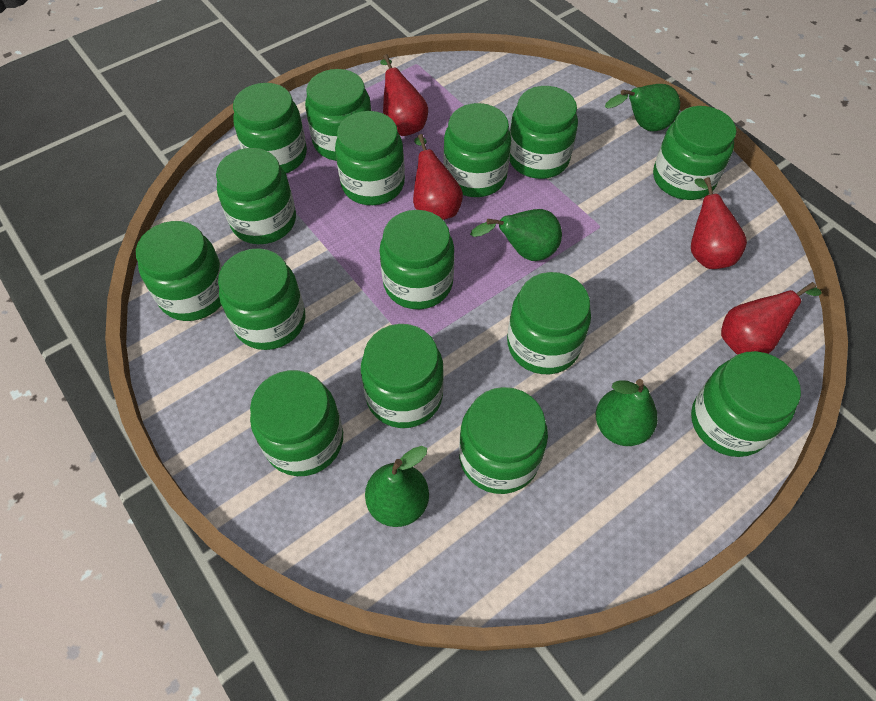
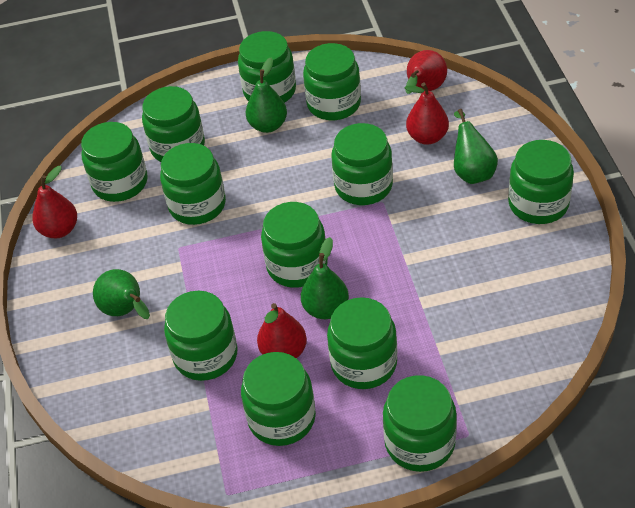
green jar: 15 -> 12

